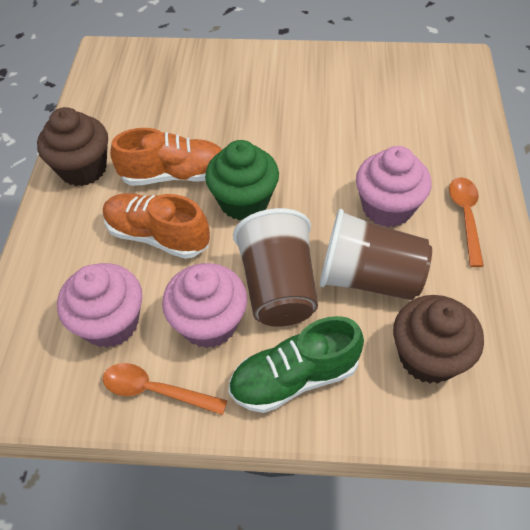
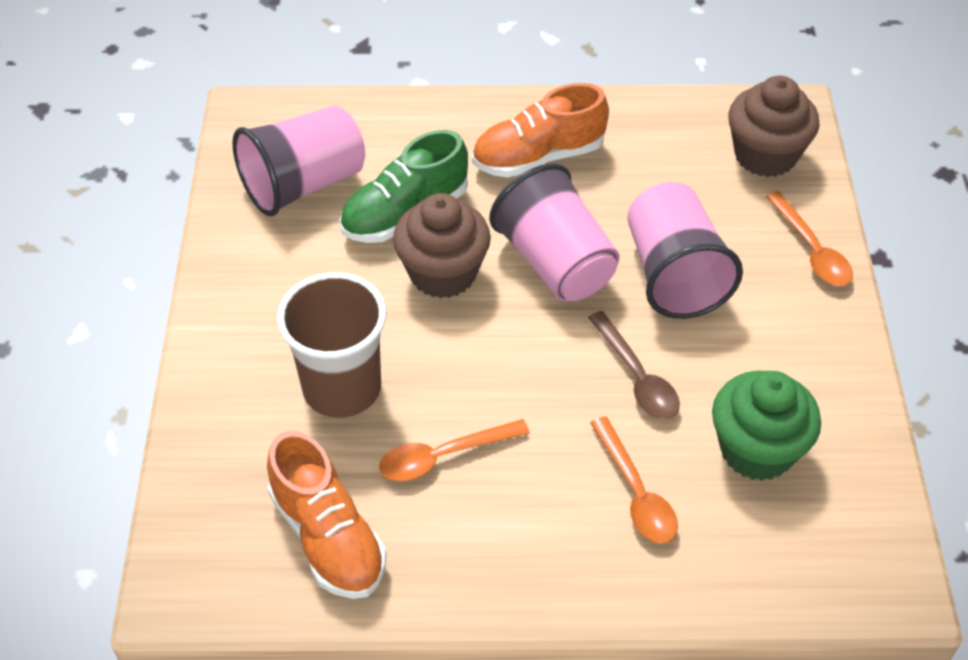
brown cup: 2 -> 1
brown spoon: 0 -> 1
orange spoon: 2 -> 3
pink cup: 0 -> 3
pink cupcake: 3 -> 0

